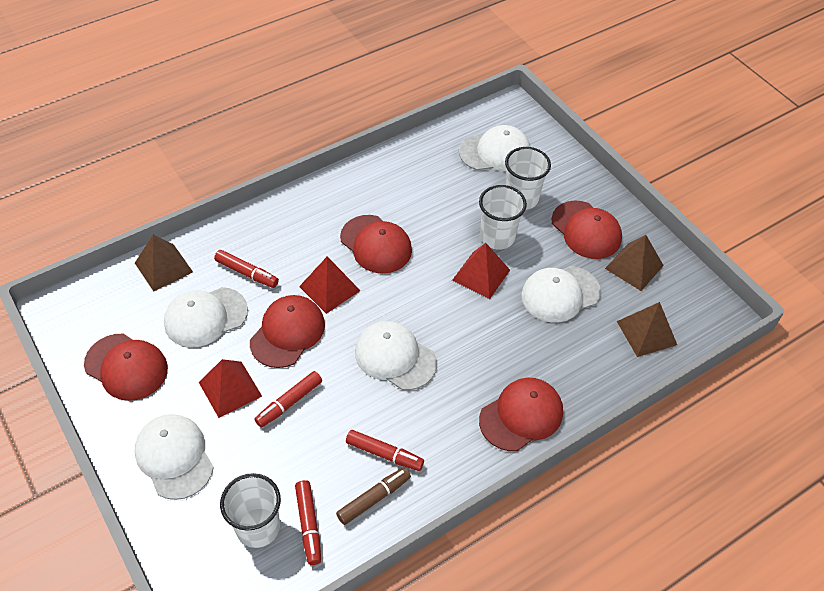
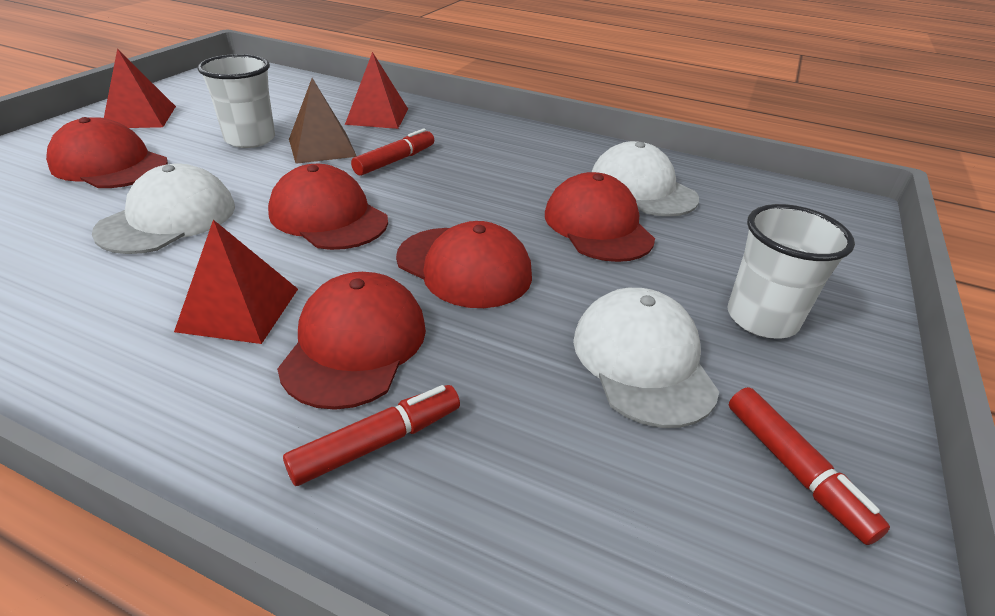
brown marker: 1 -> 0
brown pyramid: 3 -> 1
red marker: 4 -> 3
white cap: 5 -> 3
white cup: 3 -> 2

